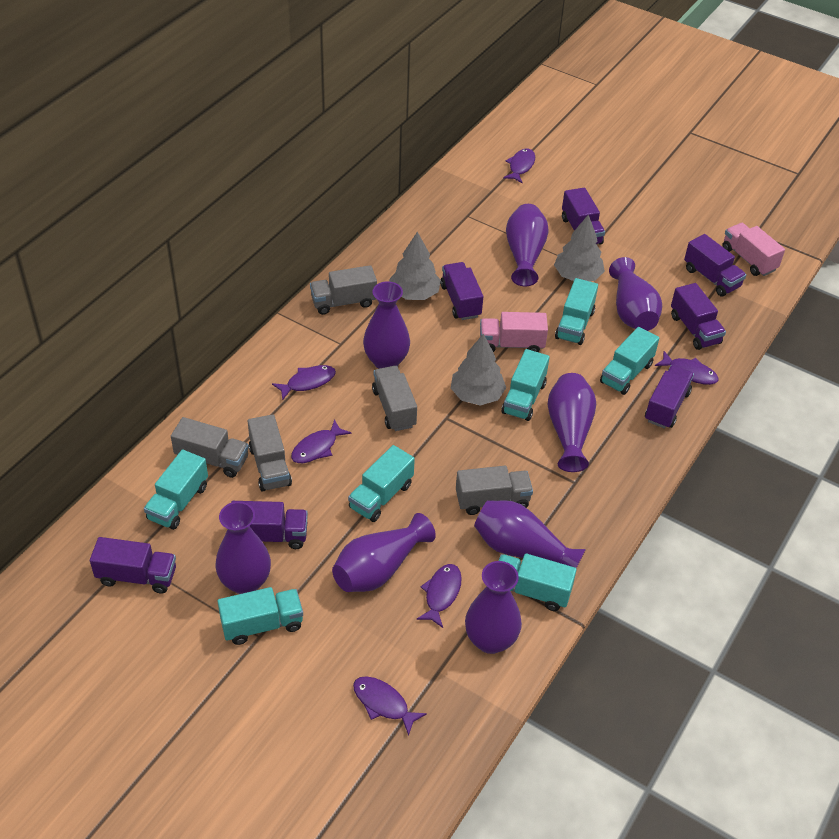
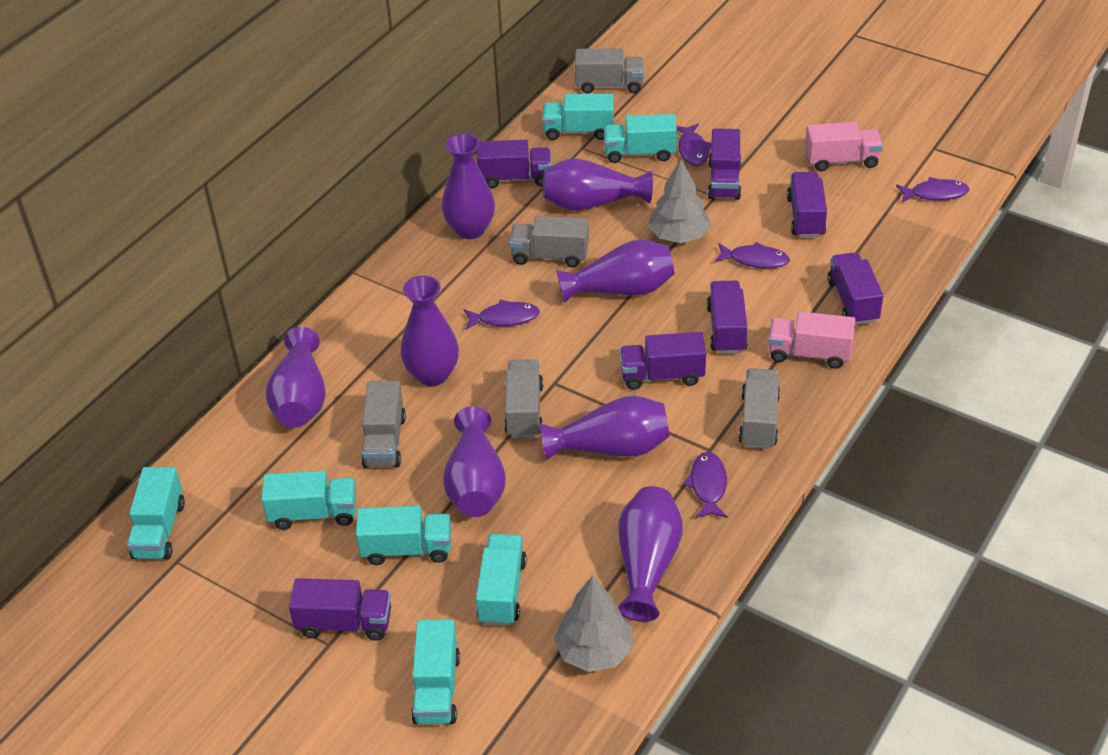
grey tree: 3 -> 2
purple fish: 6 -> 5

